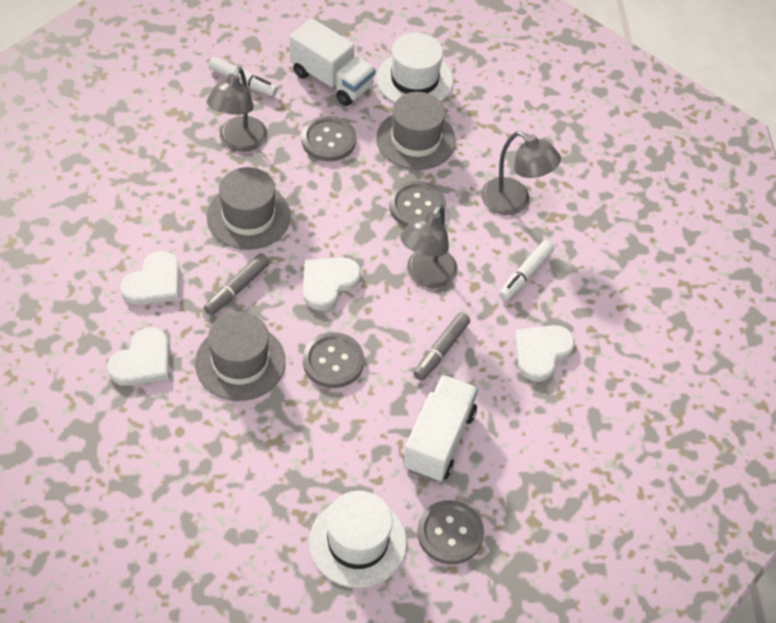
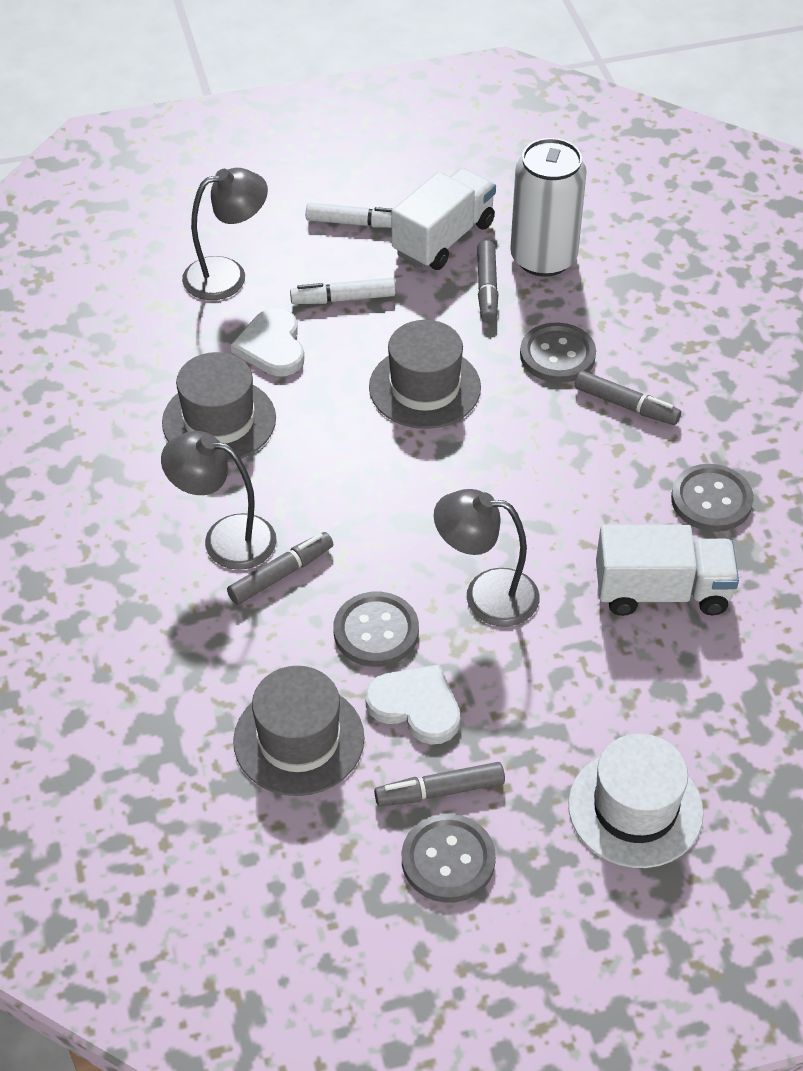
grey marker: 2 -> 4
white can: 0 -> 1
white hat: 2 -> 1
white heart: 4 -> 2

